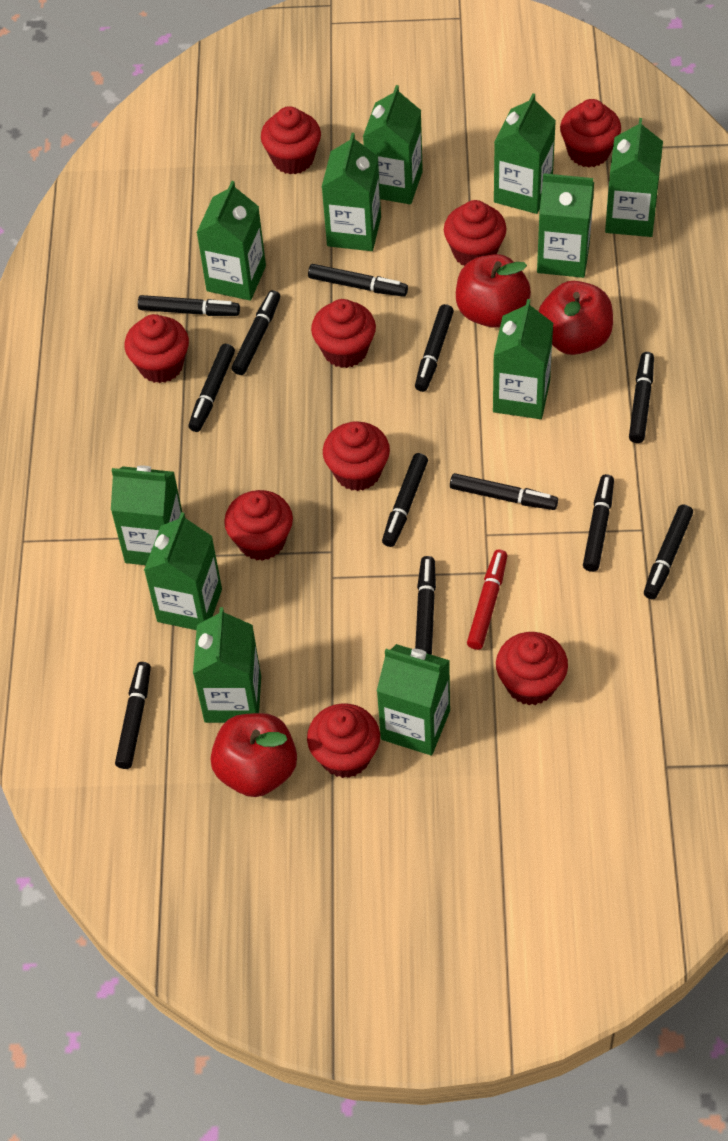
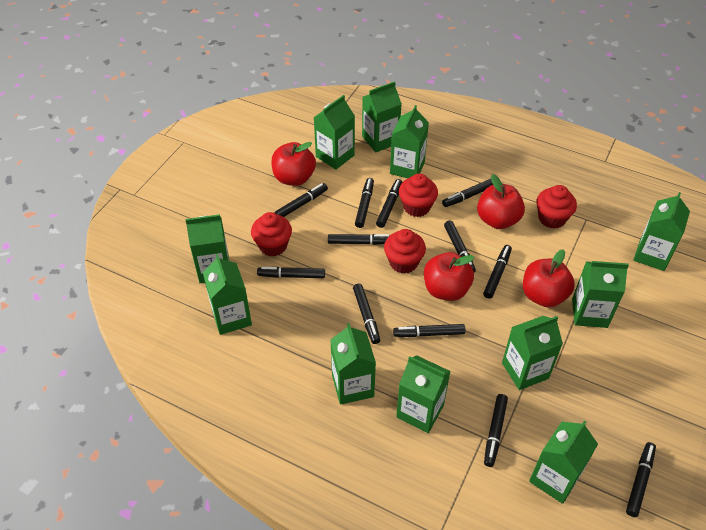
red apple: 3 -> 4
red cupcake: 9 -> 4
red marker: 1 -> 0

